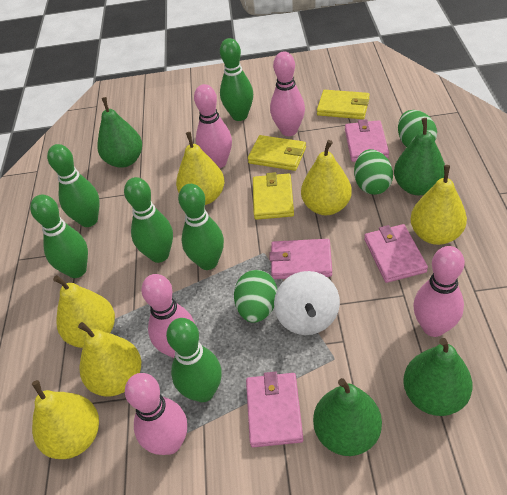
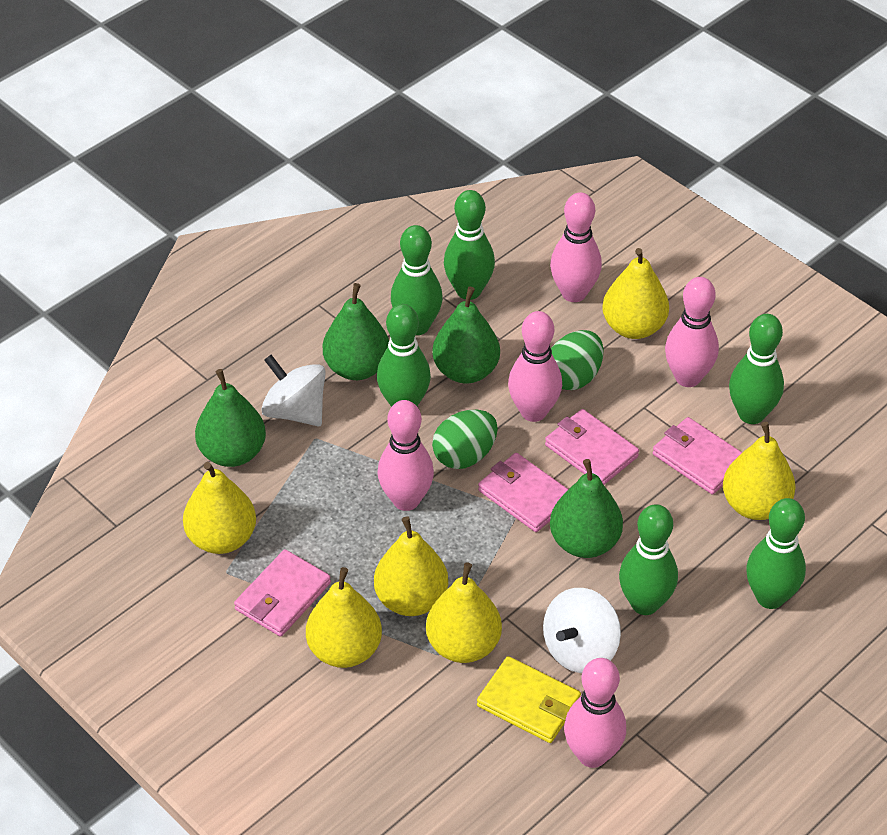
green egg: 3 -> 2
white spinning top: 1 -> 2
yellow wallet: 3 -> 1

